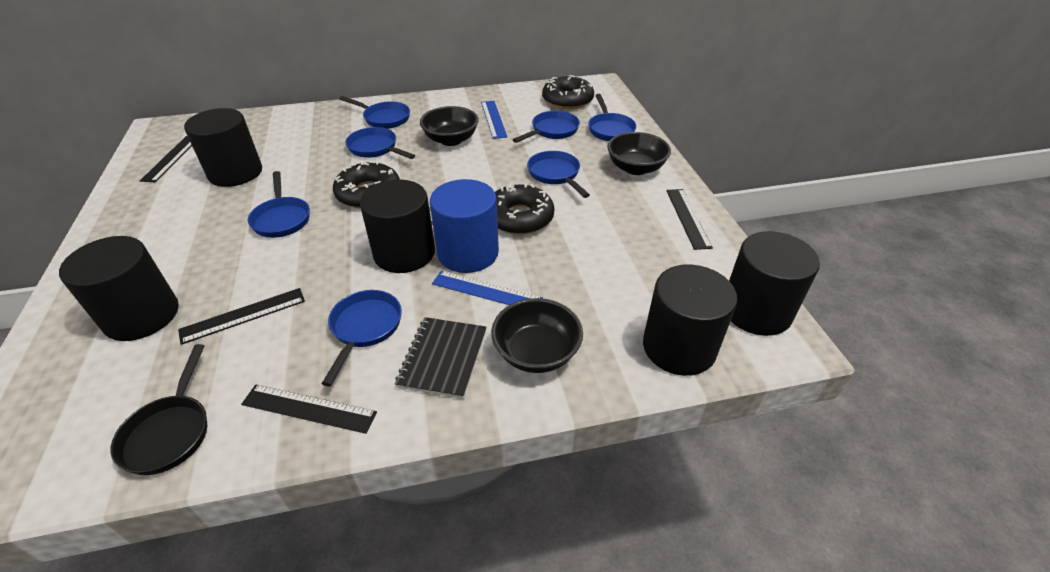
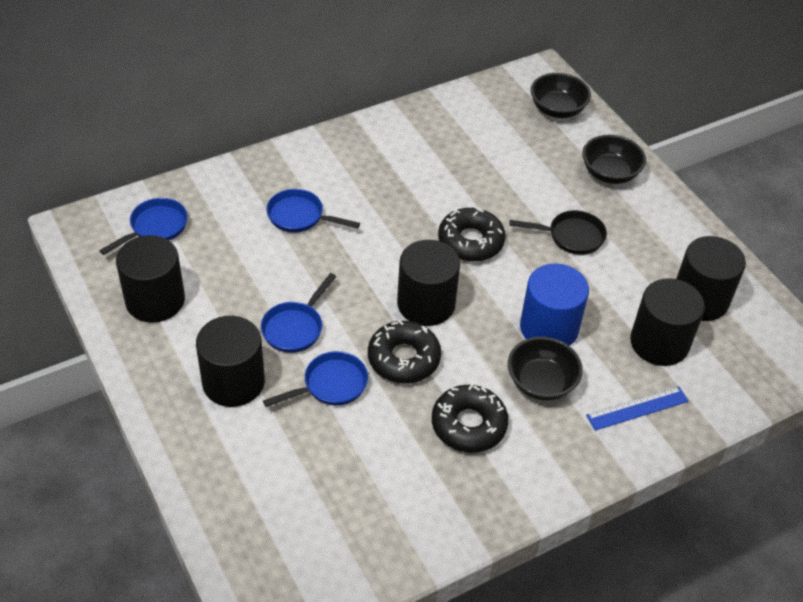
black notebook: 1 -> 0
black ruler: 4 -> 0
blue pan: 7 -> 4
blue ruler: 2 -> 1

